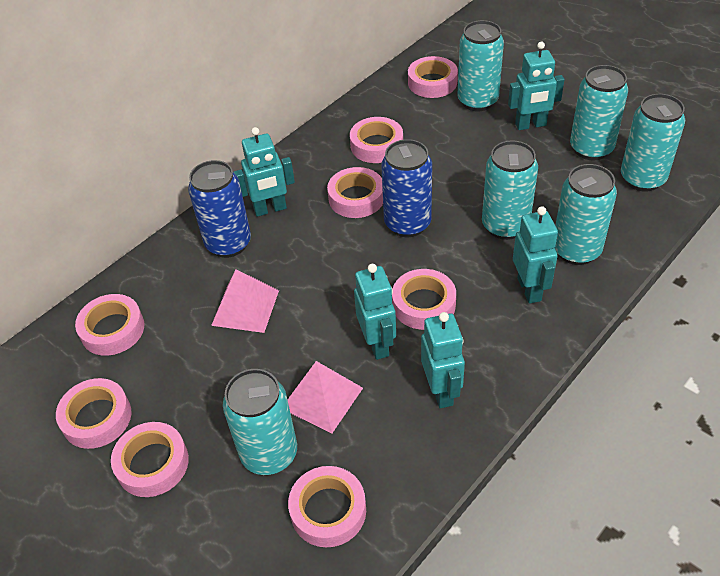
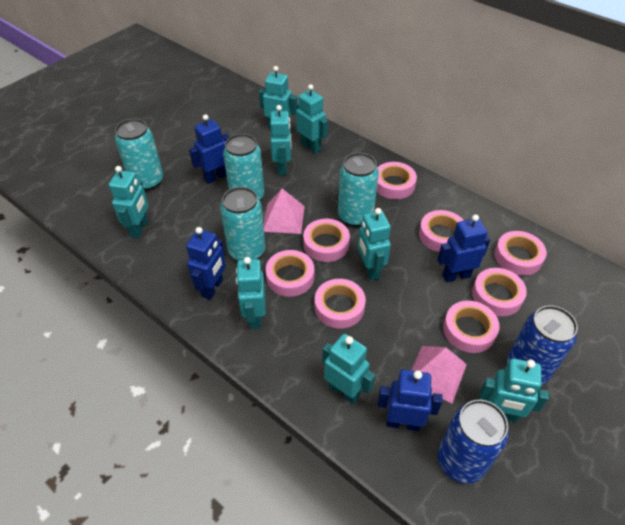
blue robot: 0 -> 4
turquoise can: 6 -> 4
turquoise robot: 5 -> 8

